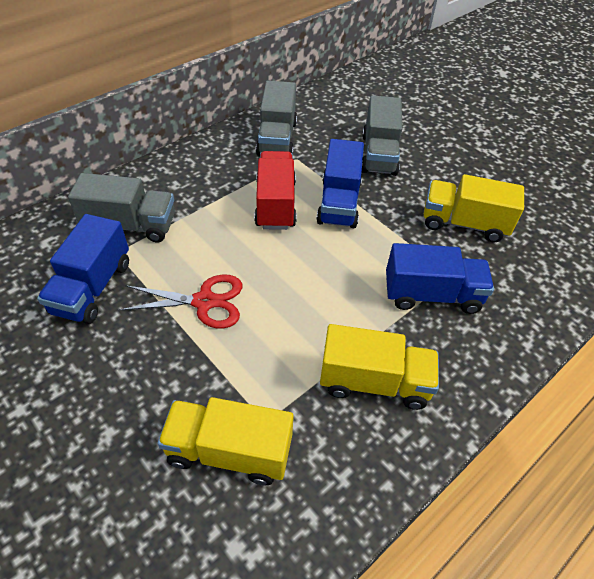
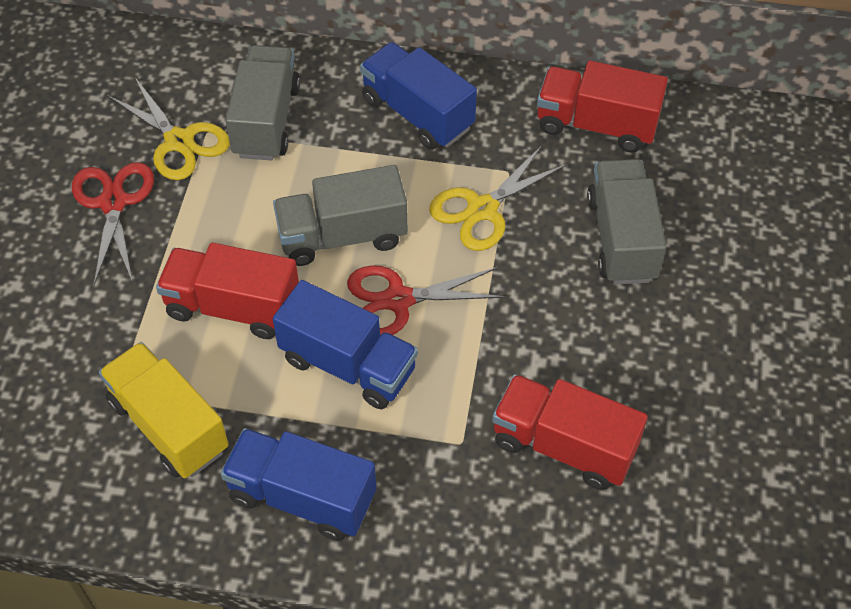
red scissors: 1 -> 2
red truck: 1 -> 3
yellow scissors: 0 -> 2
yellow truck: 3 -> 1

